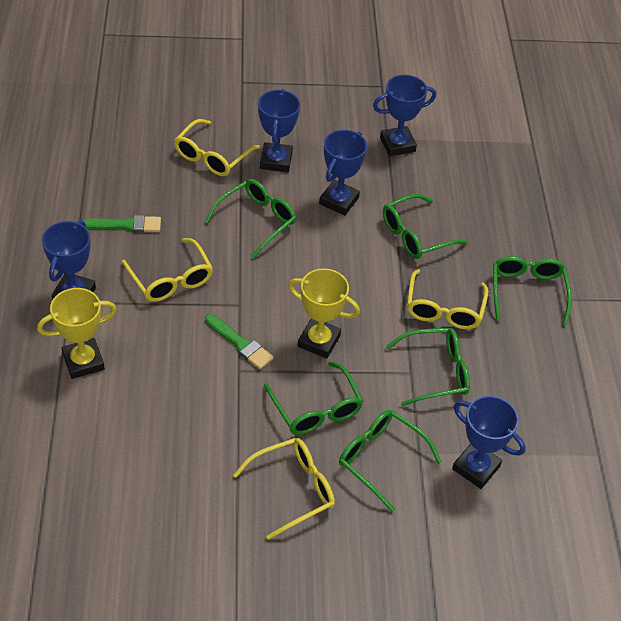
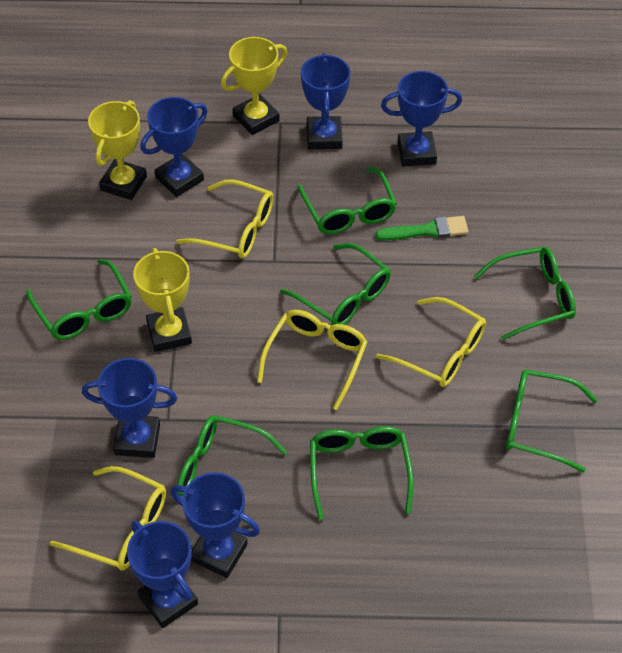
blue trophy: 5 -> 6
green brush: 2 -> 1
green glasses: 6 -> 7
yellow trophy: 2 -> 3

